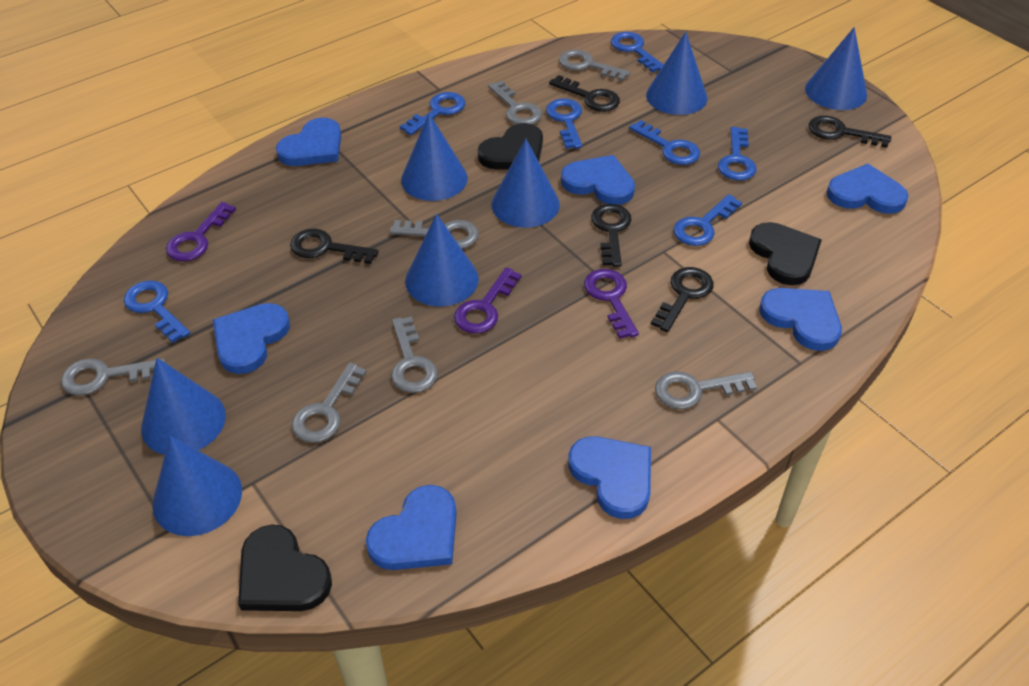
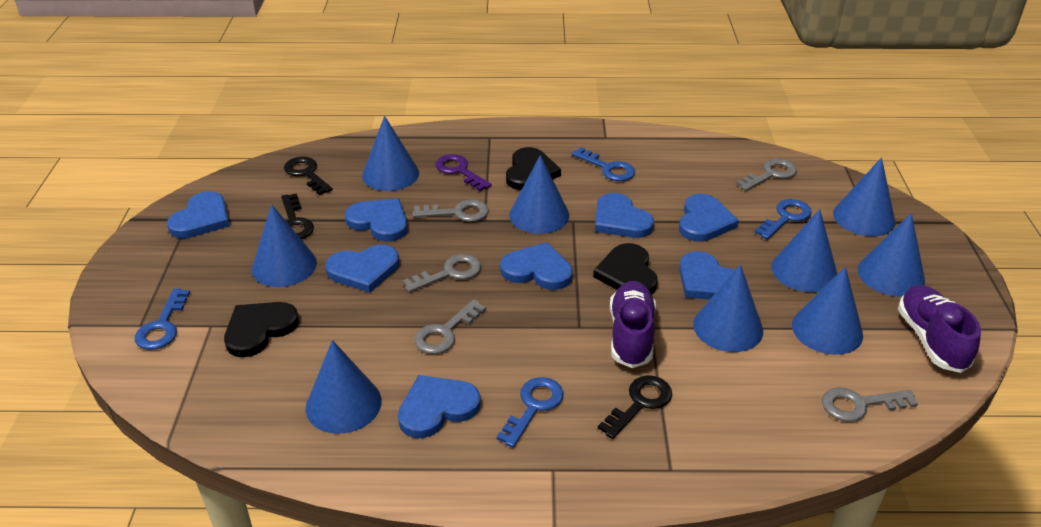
black key: 5 -> 3
blue cone: 7 -> 9
blue heart: 7 -> 8
blue key: 7 -> 4
grey key: 7 -> 5
purple key: 3 -> 1
purple shoe: 0 -> 2

